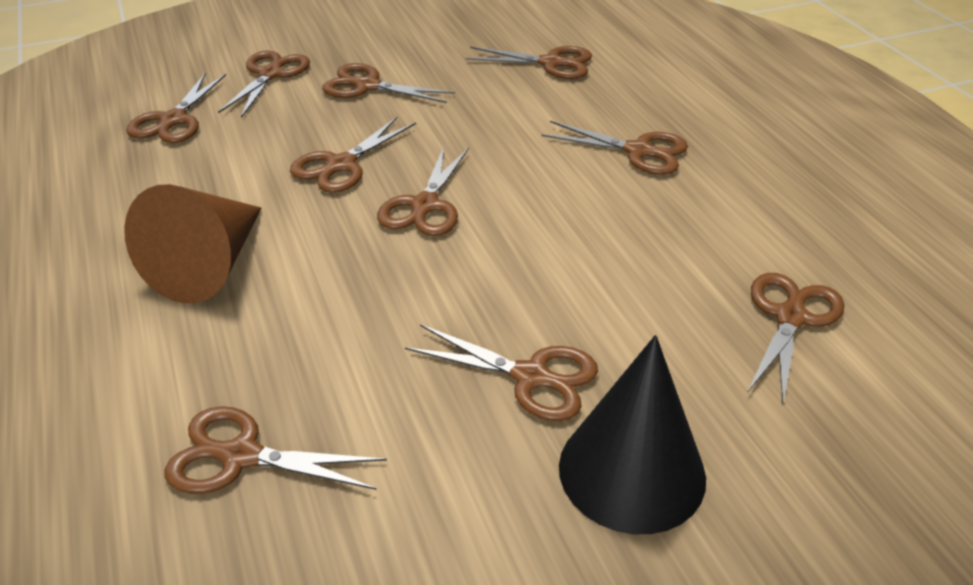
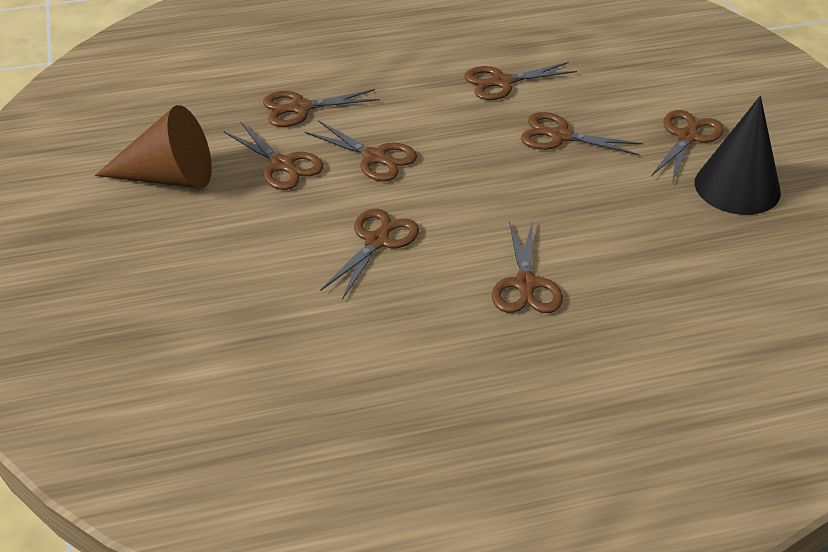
brown scissors: 10 -> 8

